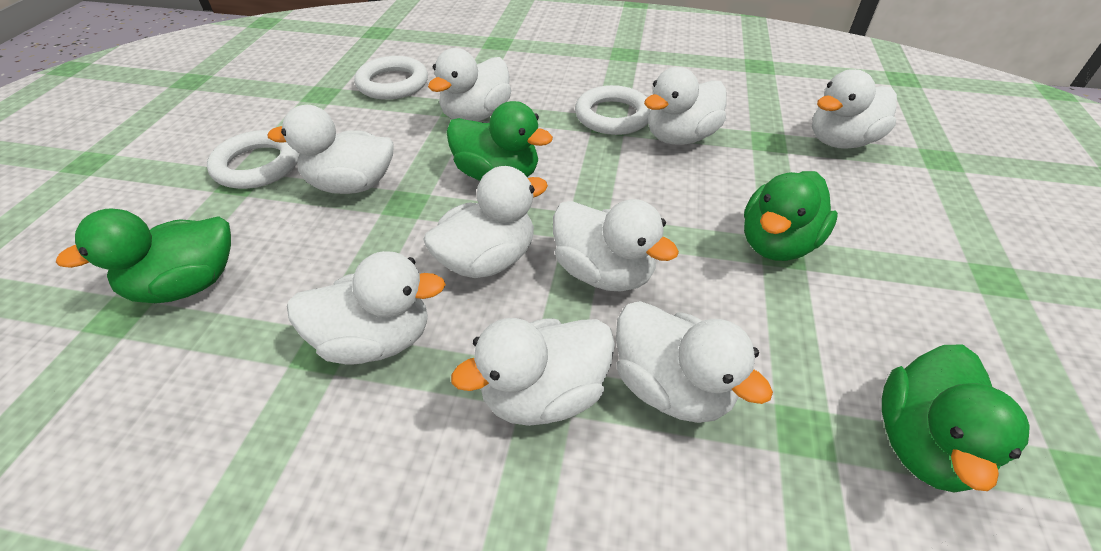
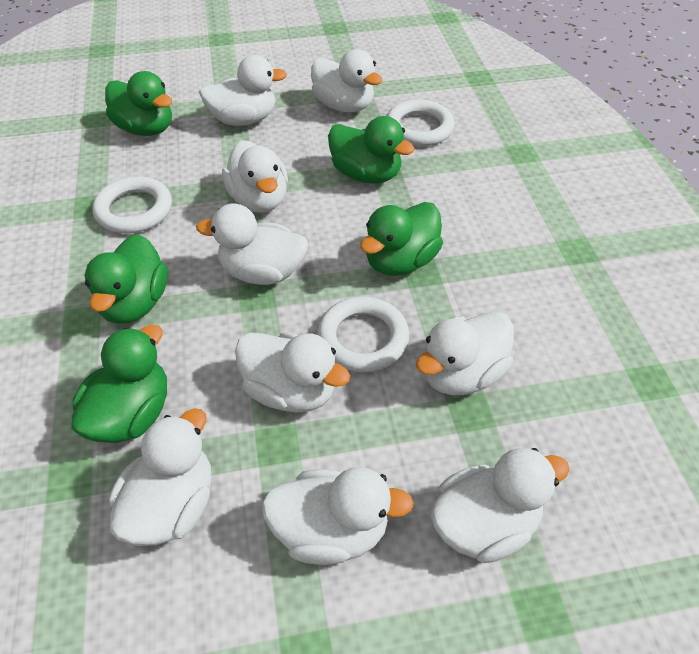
green duck: 4 -> 5

